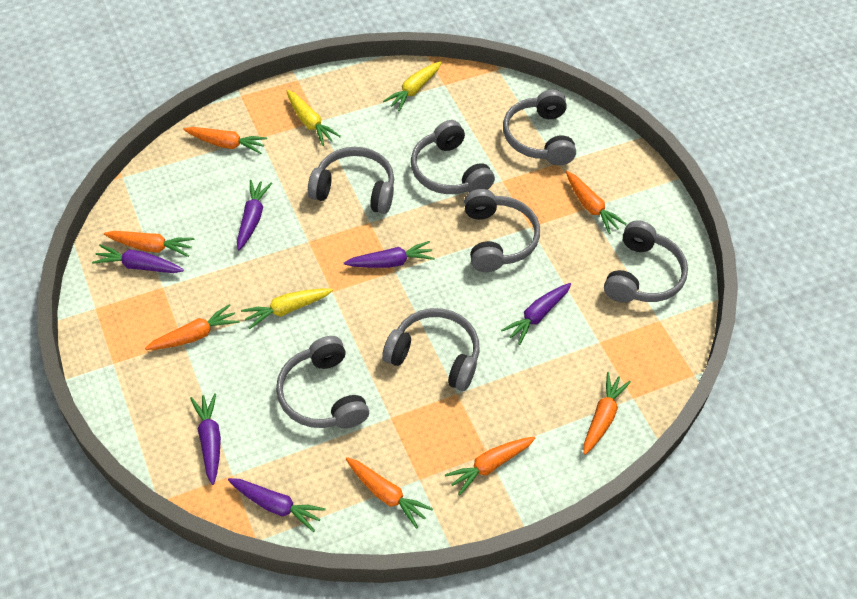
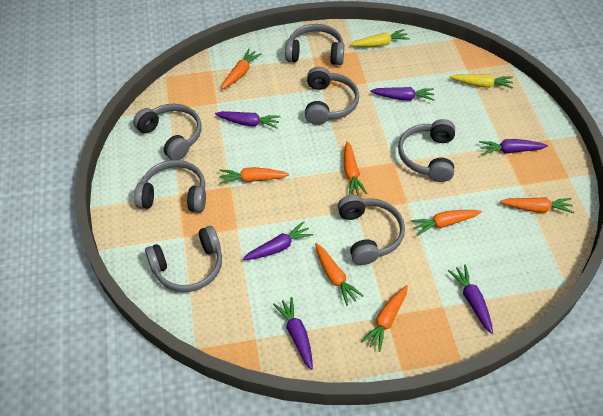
yellow carrot: 3 -> 2

